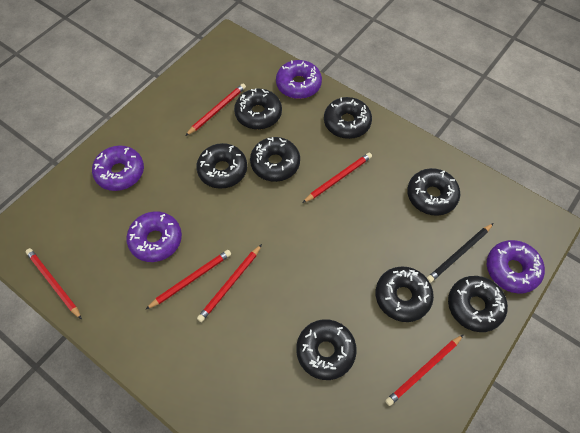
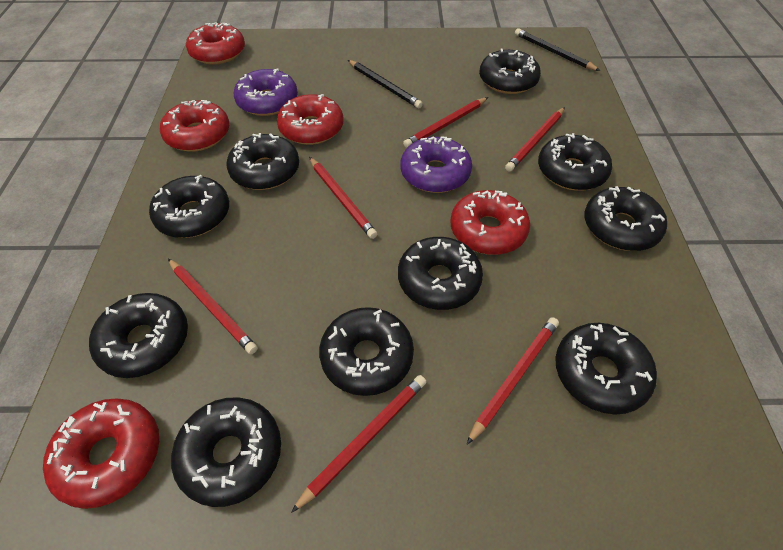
black donut: 8 -> 10
black pencil: 1 -> 2
purple donut: 4 -> 2
red donut: 0 -> 5

